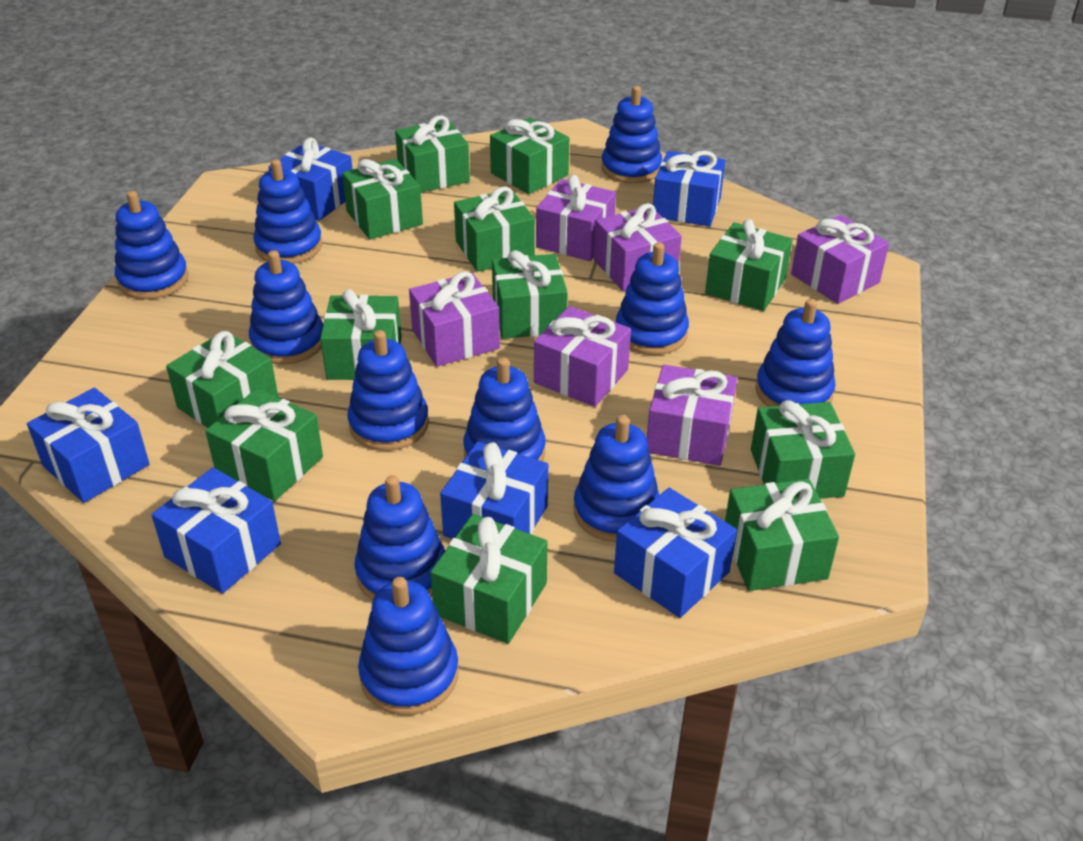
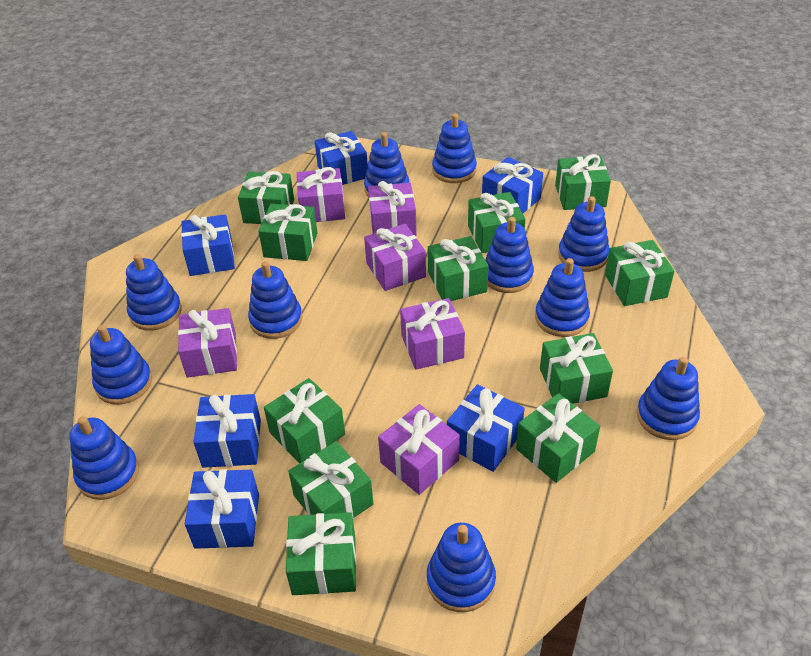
green gift: 12 -> 11

